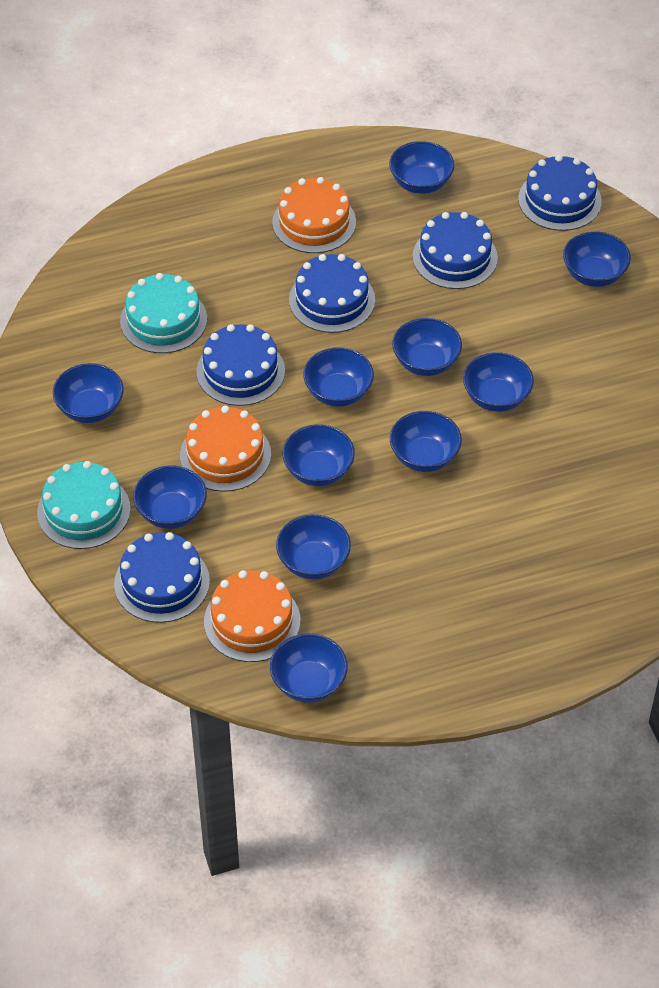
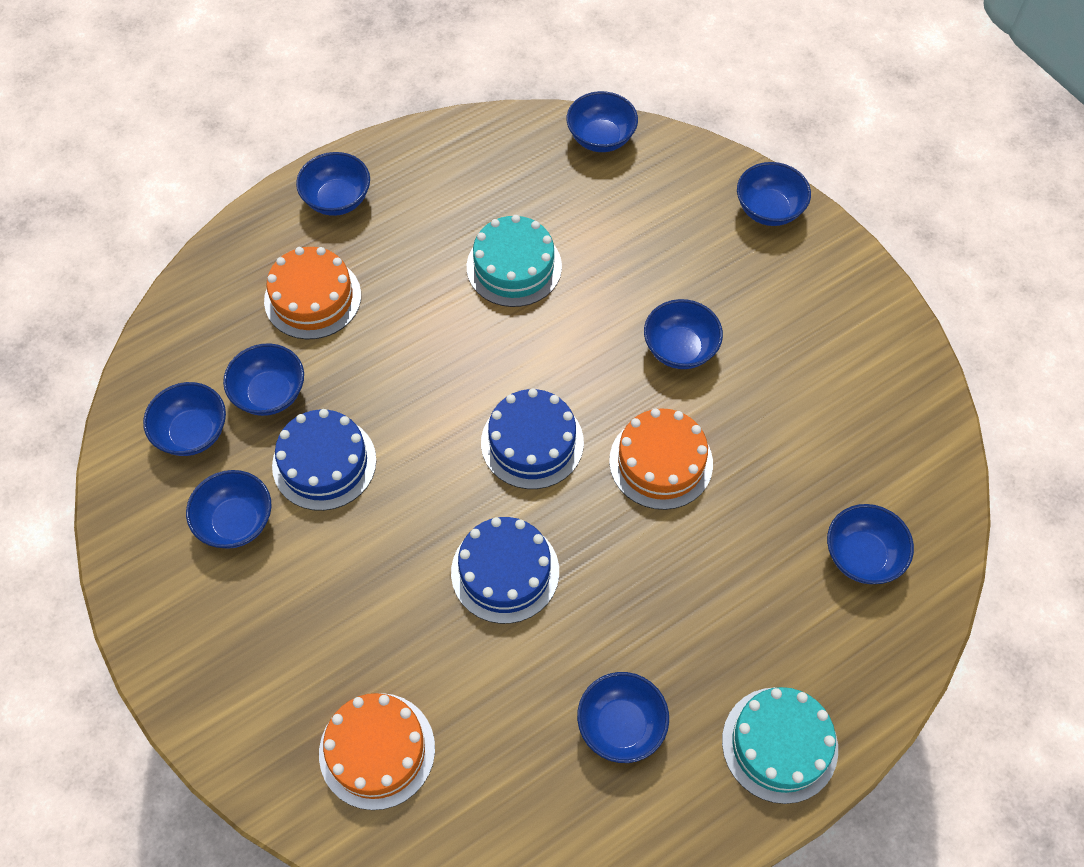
blue bowl: 11 -> 9
blue cake: 5 -> 3

